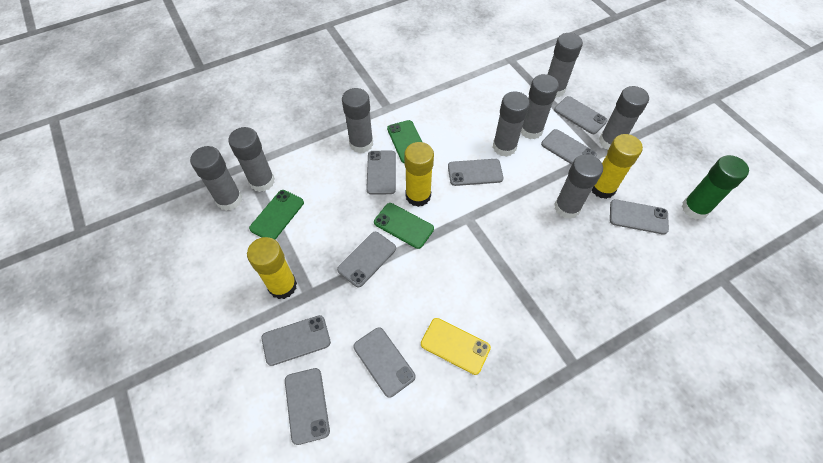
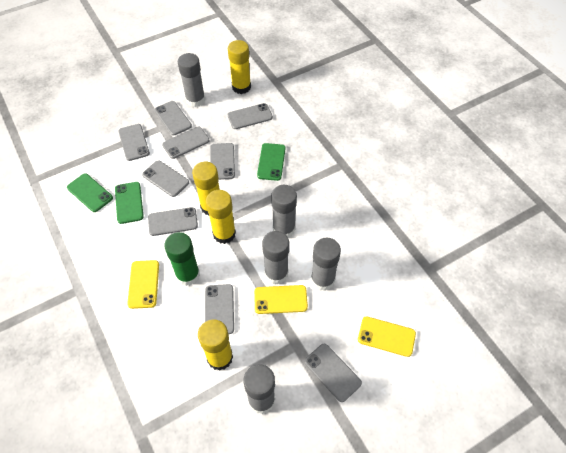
grey glue stick: 8 -> 5
yellow glue stick: 3 -> 4
yellow phone: 1 -> 3

